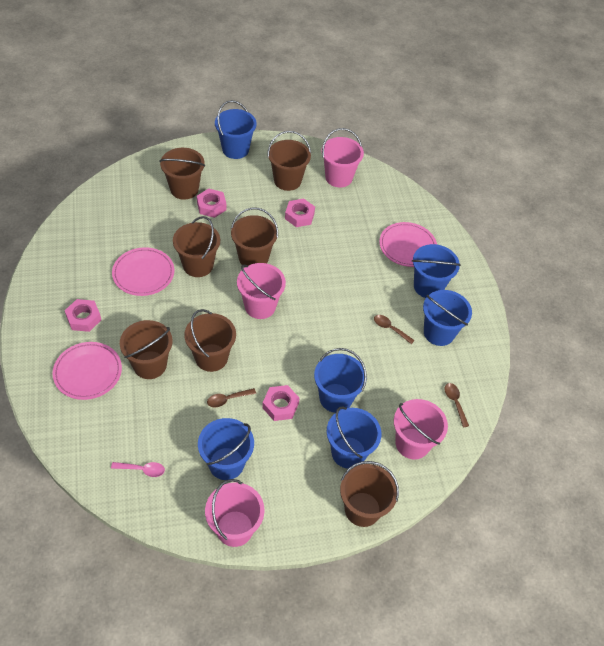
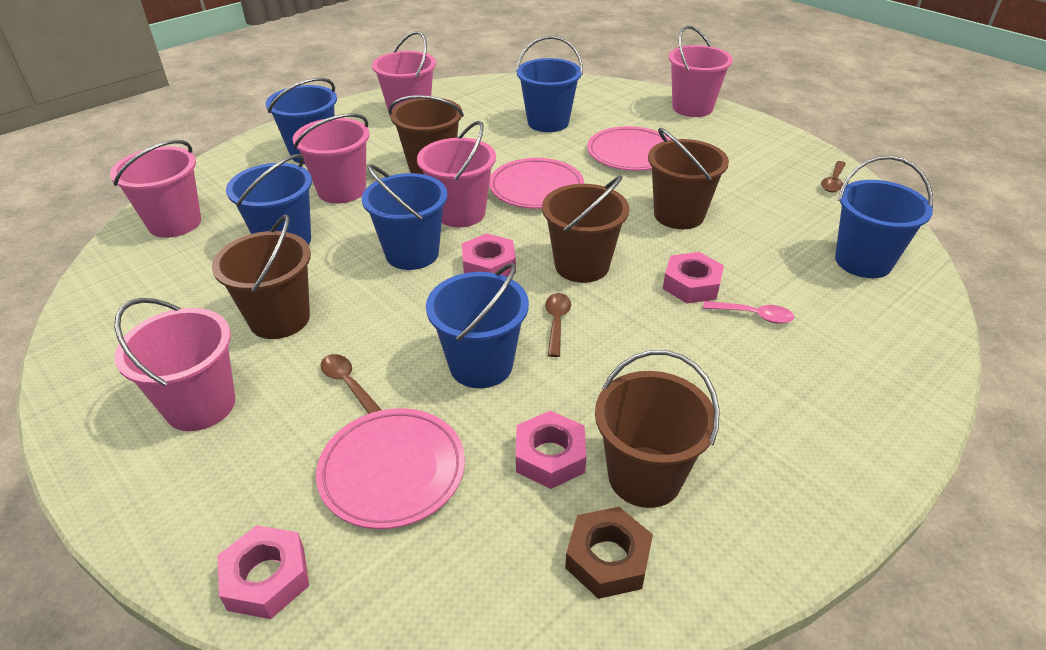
brown bucket: 7 -> 5
brown nut: 0 -> 1
pink bucket: 4 -> 6

